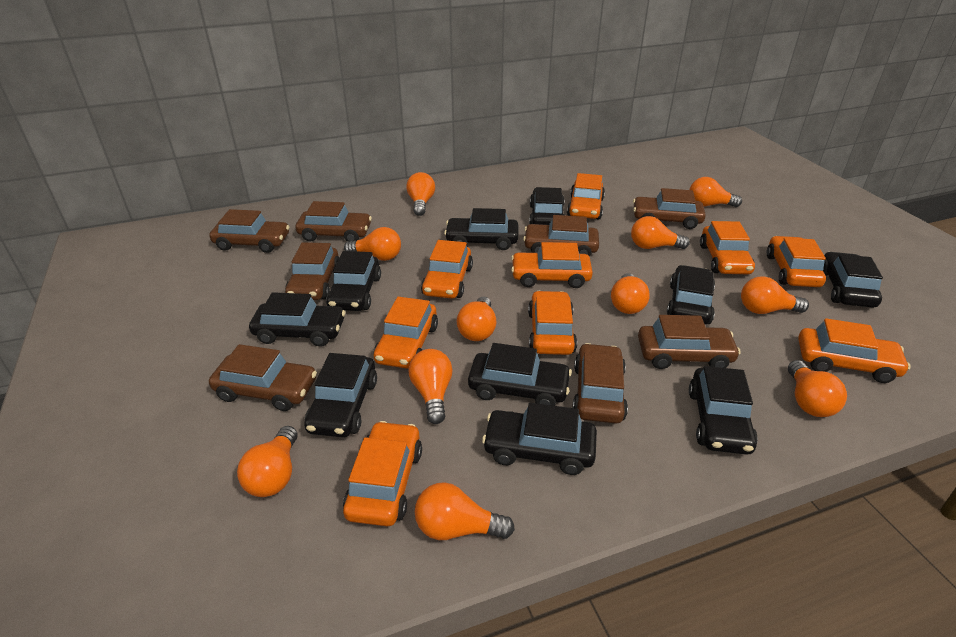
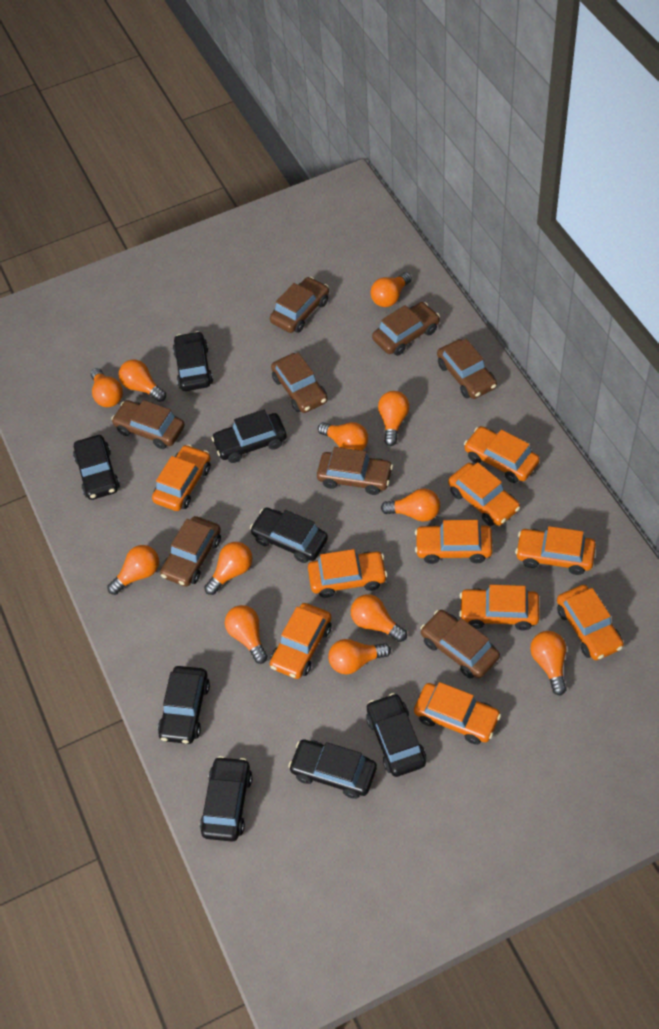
black car: 10 -> 8
orange car: 9 -> 10
orange light bulb: 11 -> 12

